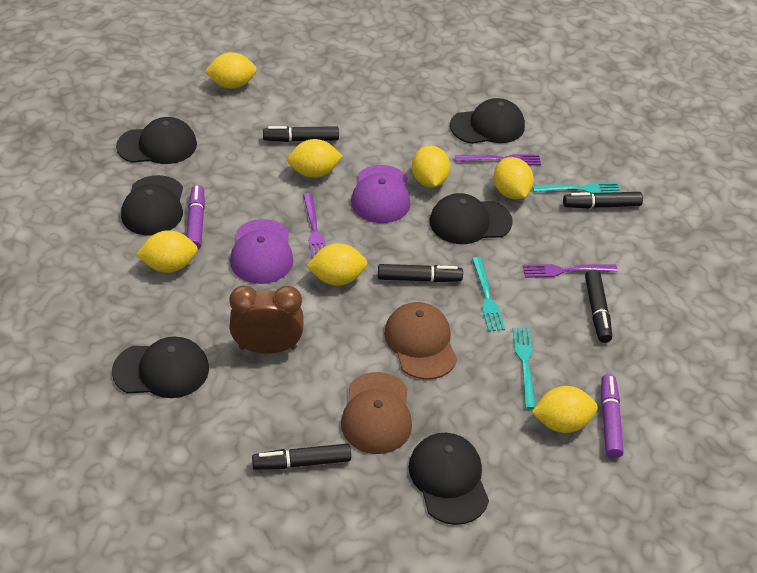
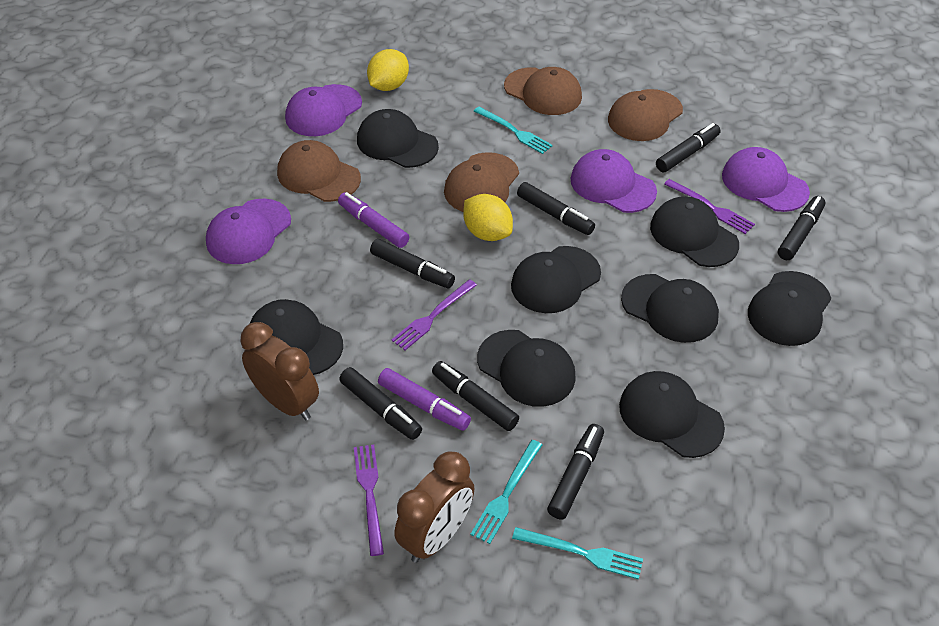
black cap: 6 -> 8
black marker: 5 -> 7
brown cap: 2 -> 4
brown clock: 1 -> 2
purple cap: 2 -> 4
yellow lemon: 7 -> 2

